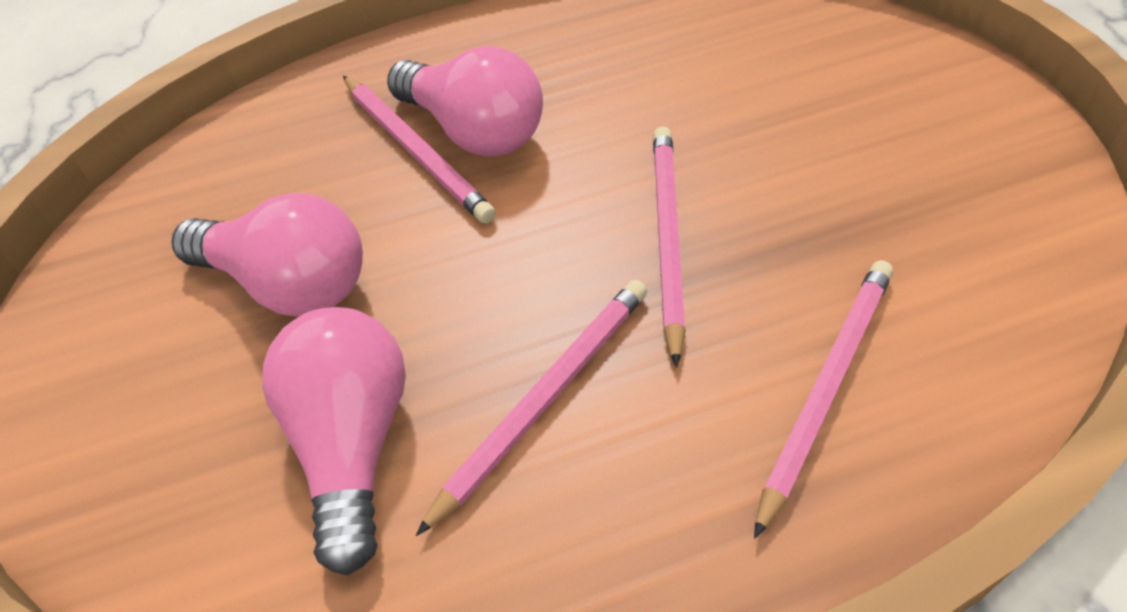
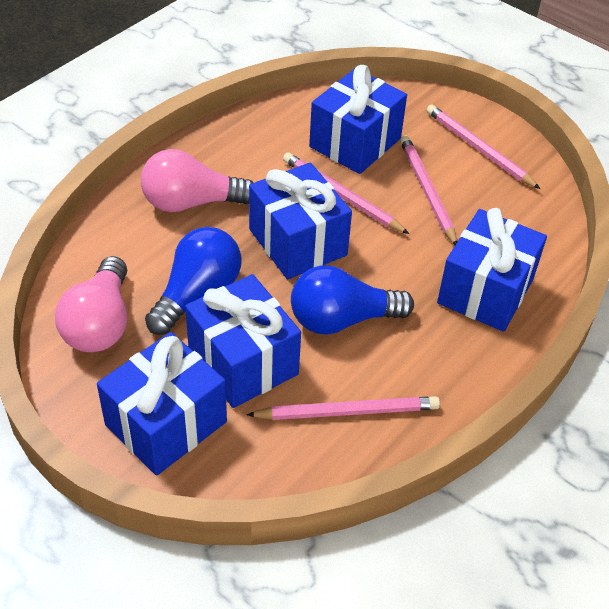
blue gift: 0 -> 5
blue light bulb: 0 -> 2
pink light bulb: 3 -> 2

